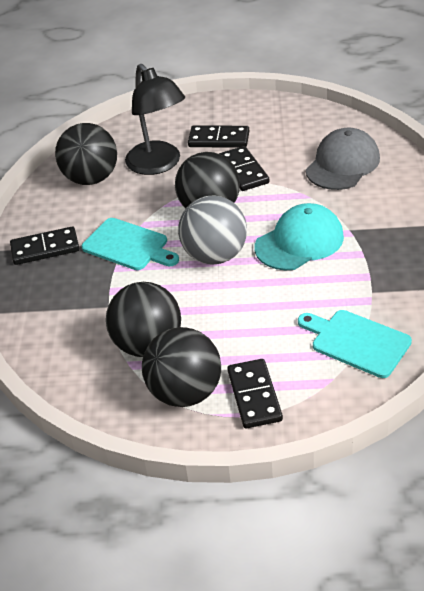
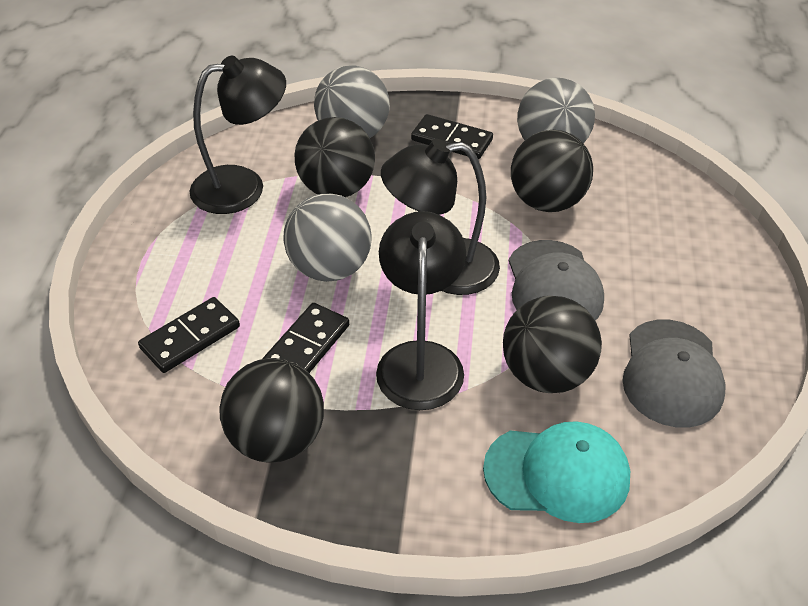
black domino: 4 -> 3
black lamp: 1 -> 3
grey ball: 1 -> 3
grey cap: 1 -> 2
turquoise cutting board: 2 -> 0

